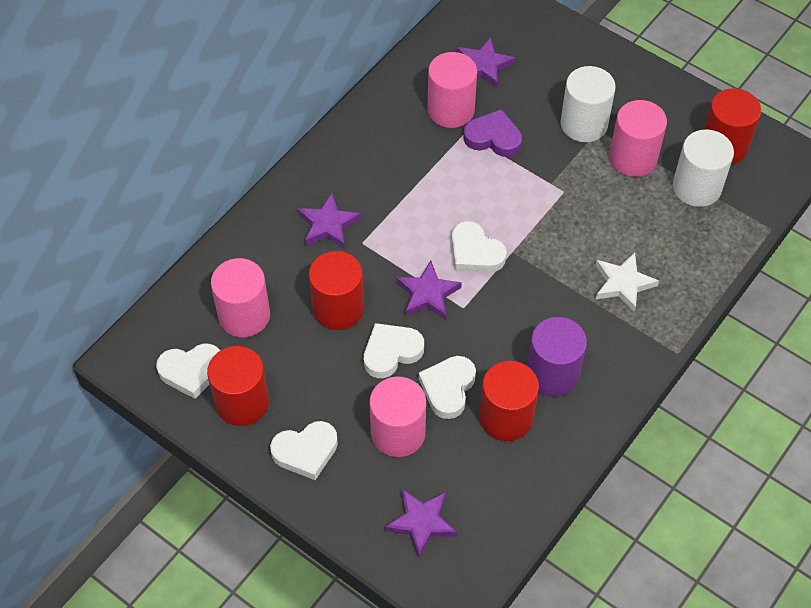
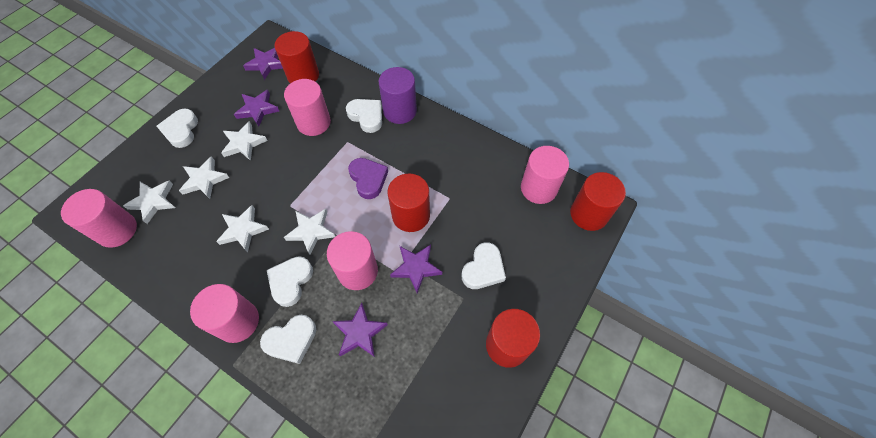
pink cylinder: 4 -> 5
white cylinder: 2 -> 0
white star: 1 -> 5

